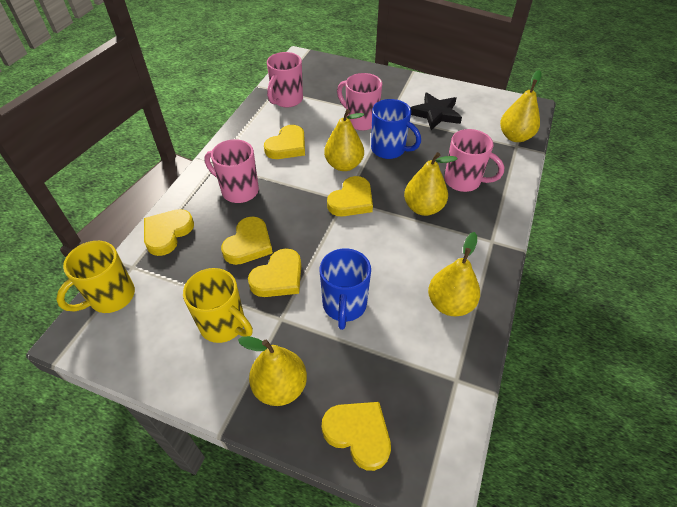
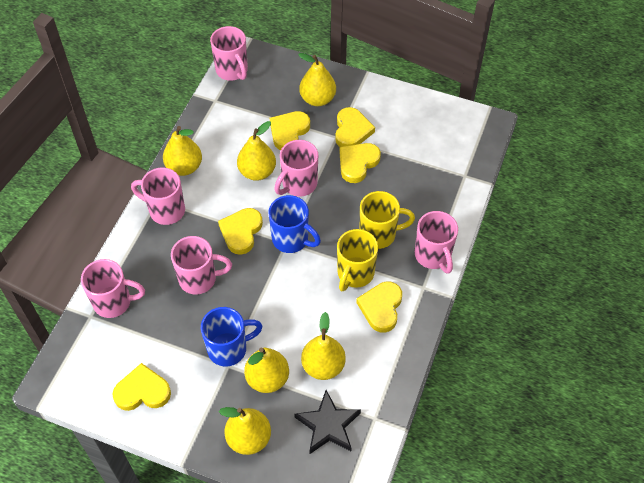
pink mug: 4 -> 6
yellow pear: 5 -> 6

